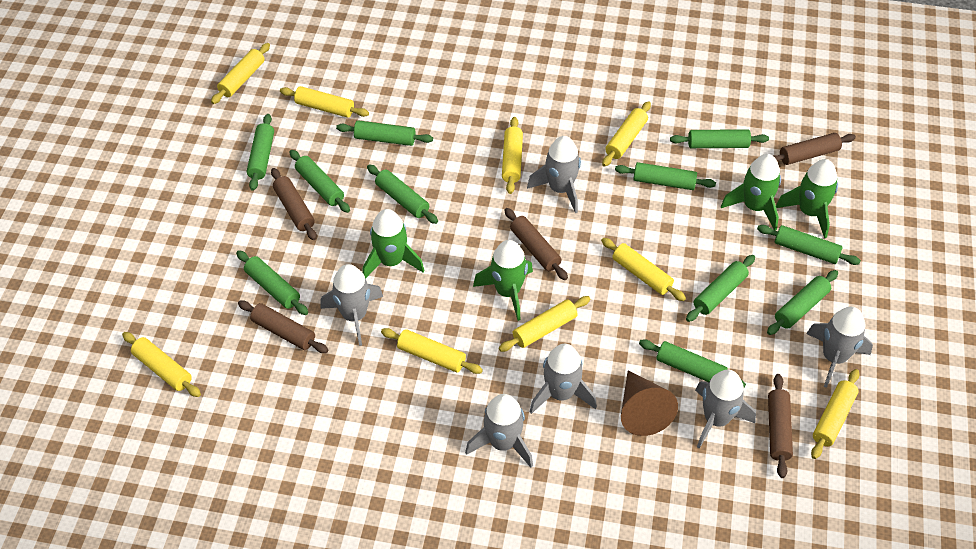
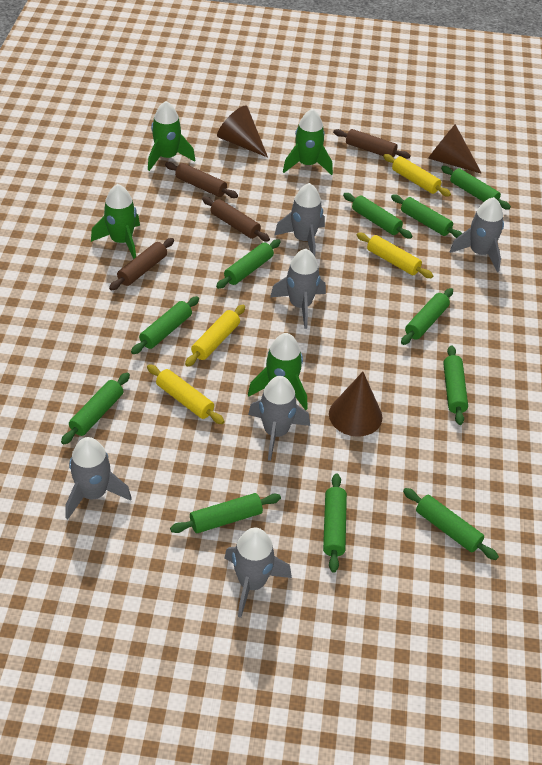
brown cone: 1 -> 3
brown rolling pin: 5 -> 4
yellow rolling pin: 9 -> 4

